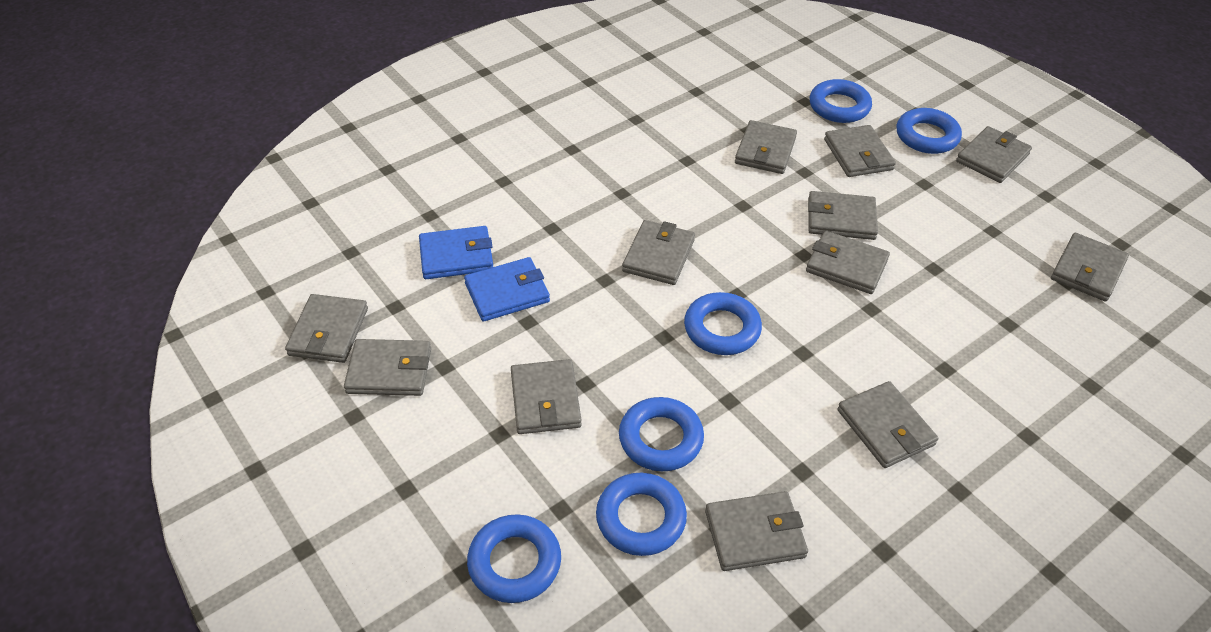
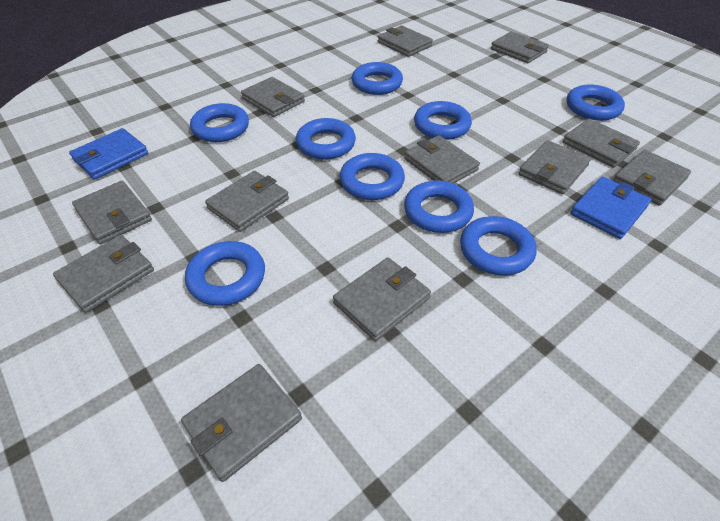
blue ring: 6 -> 9

